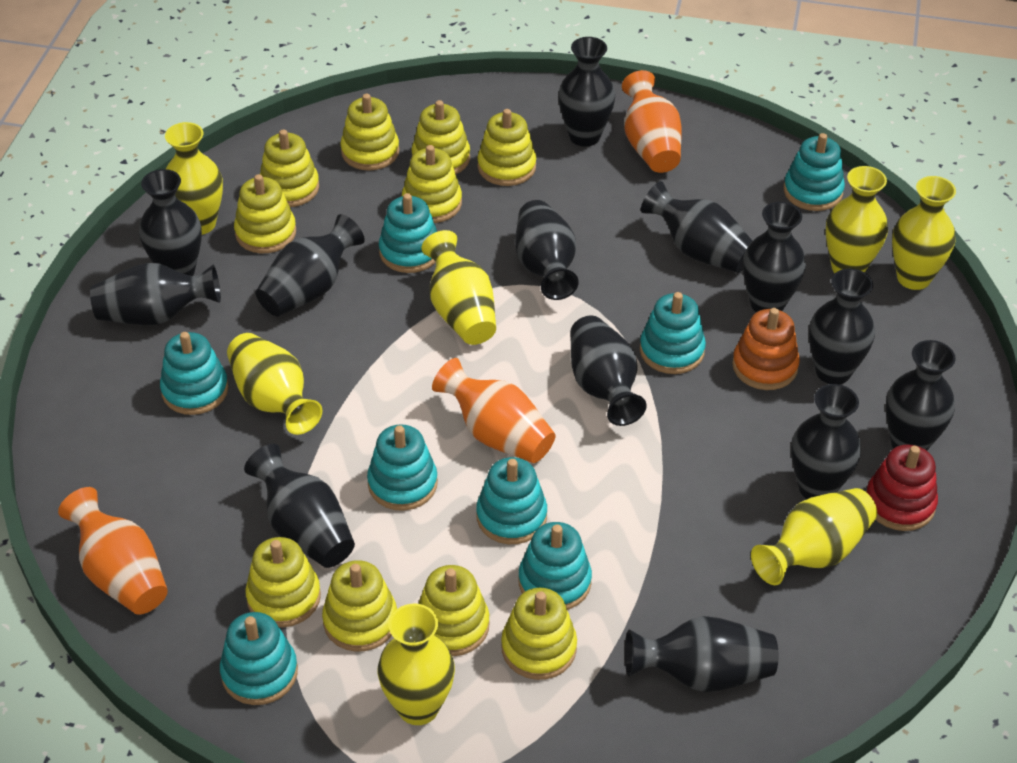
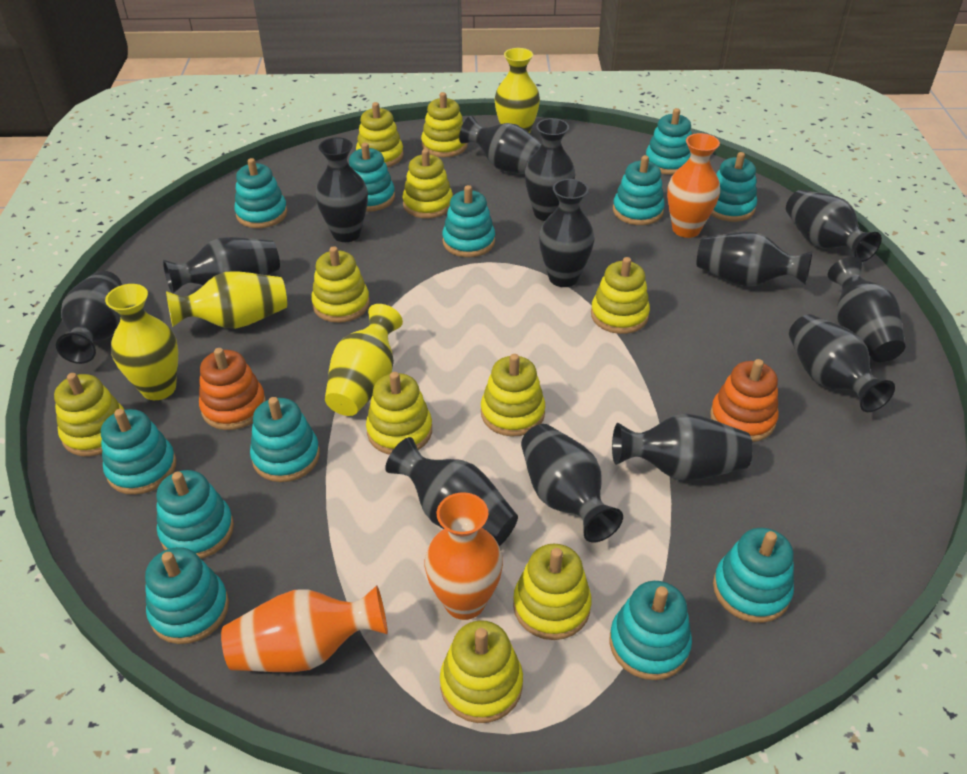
orange stacking toy: 1 -> 2
red stacking toy: 1 -> 0
turquoise stacking toy: 8 -> 12
yellow vase: 7 -> 4

